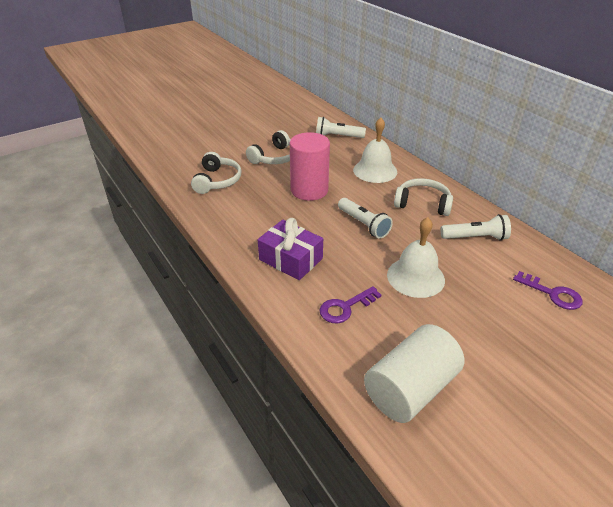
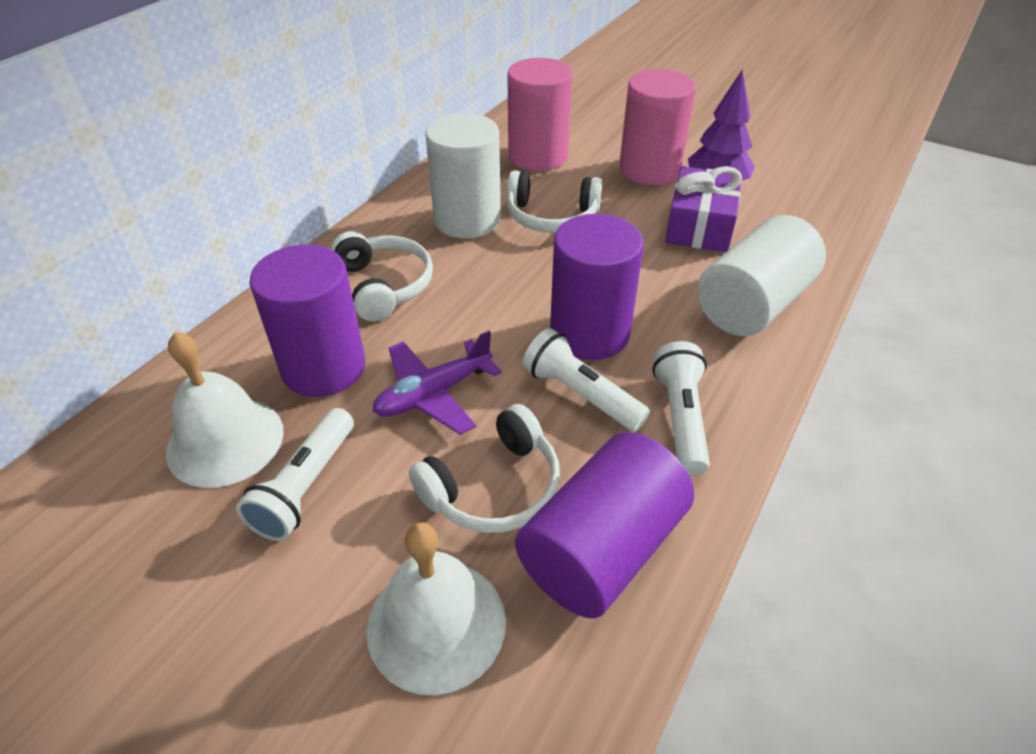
pink cylinder: 1 -> 2
purple cylinder: 0 -> 3
purple key: 2 -> 0
purple plane: 0 -> 1
purple tree: 0 -> 1
white cylinder: 1 -> 2

